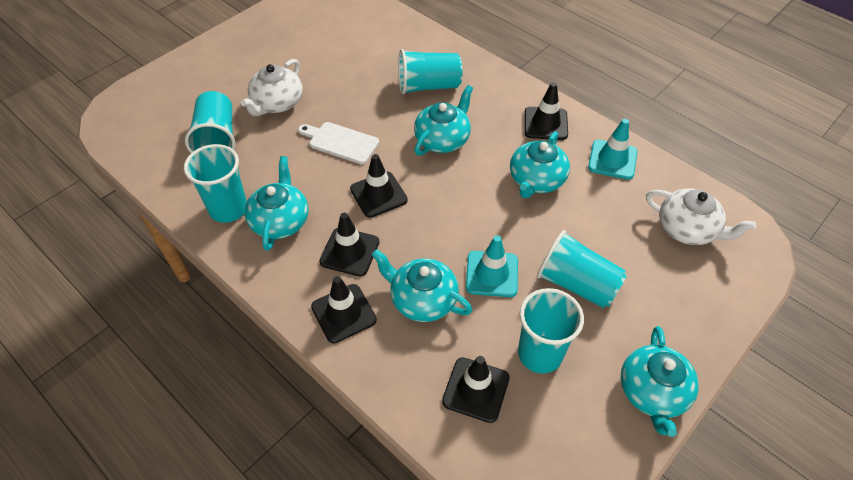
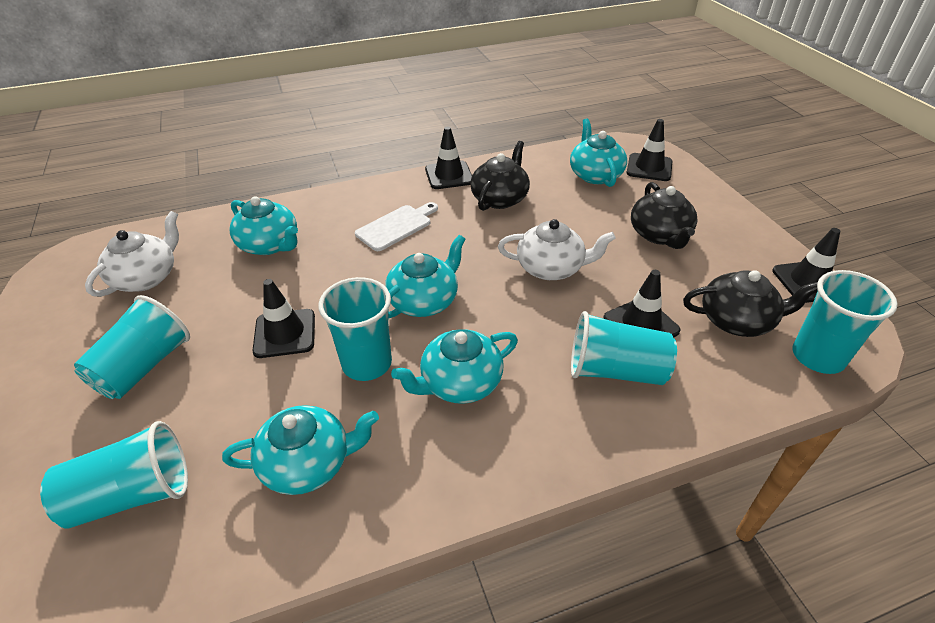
black teapot: 0 -> 3
turquoise traffic cone: 2 -> 0

